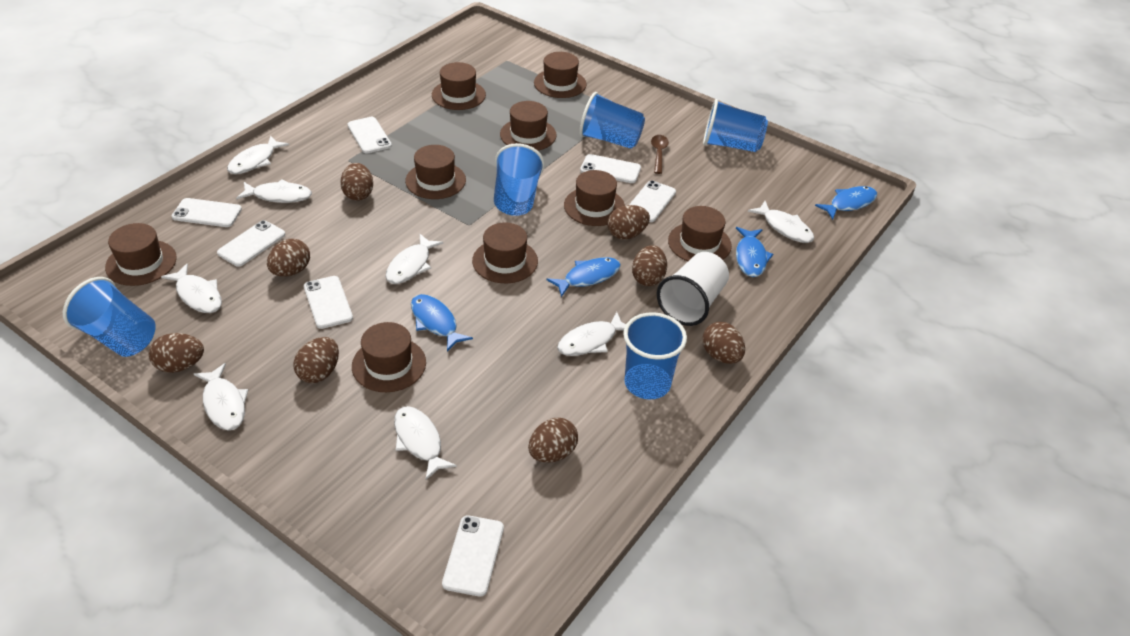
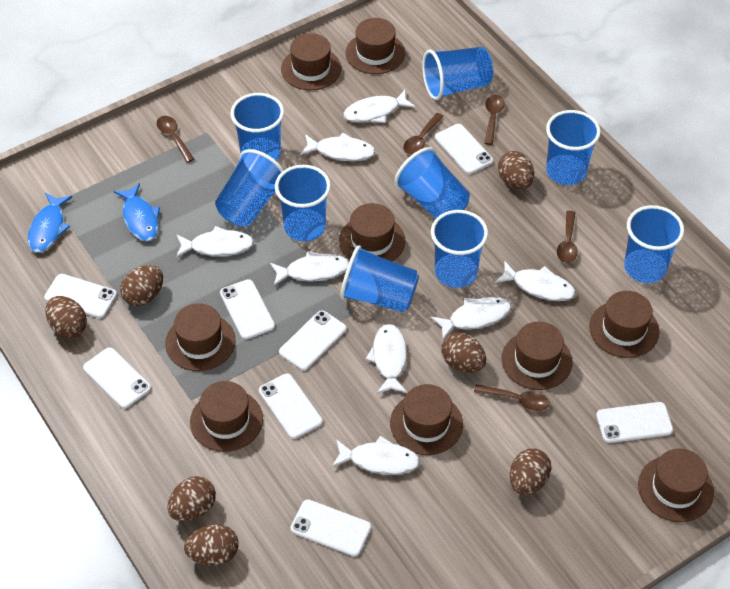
blue cup: 5 -> 9
blue fish: 4 -> 2
brown egg: 8 -> 7
brown spoon: 1 -> 5
white cup: 1 -> 0
white phone: 7 -> 8

